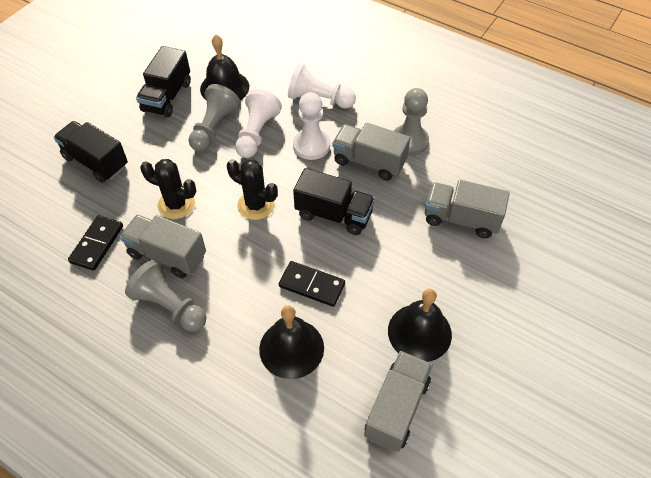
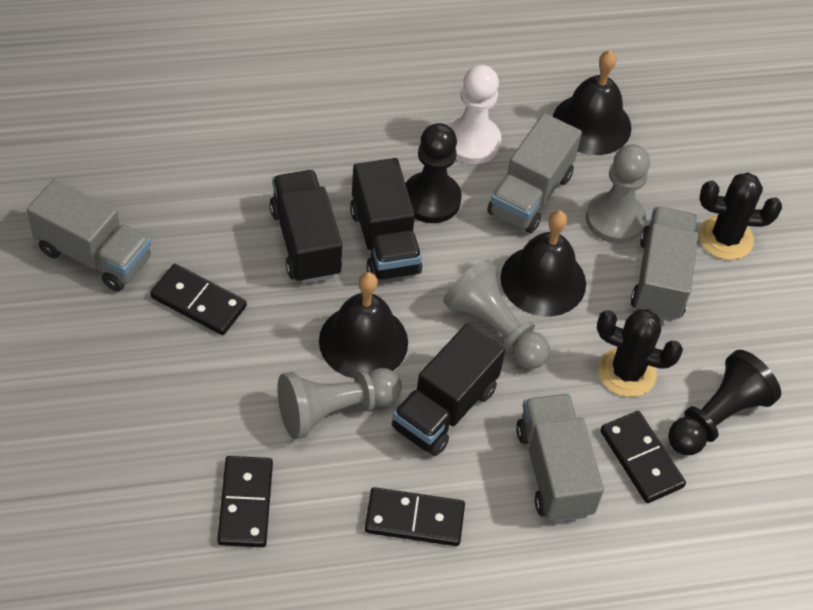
black domino: 2 -> 4
black pawn: 0 -> 2
white pawn: 3 -> 1

